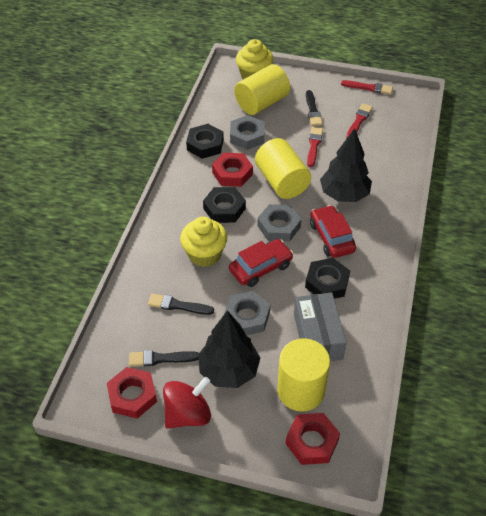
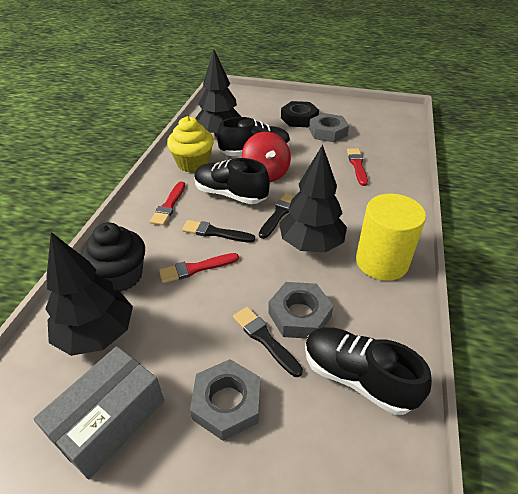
black cupcake: 0 -> 1
black nut: 3 -> 1
black shoe: 0 -> 3
black tree: 2 -> 3
red car: 2 -> 0
red nut: 3 -> 0
yellow cupcake: 2 -> 1
yellow cylinder: 3 -> 1

